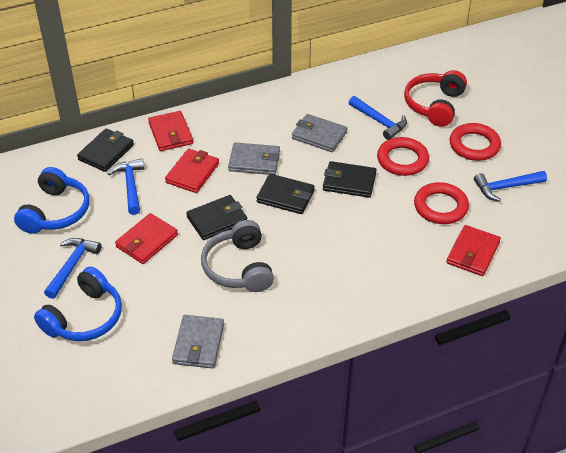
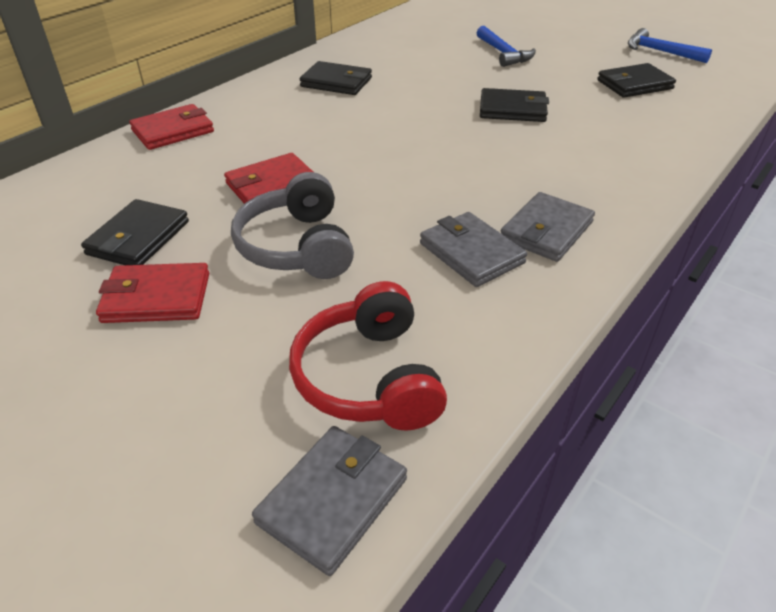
blue hammer: 4 -> 2
blue headphones: 2 -> 0
red ring: 3 -> 0
red wallet: 4 -> 3

